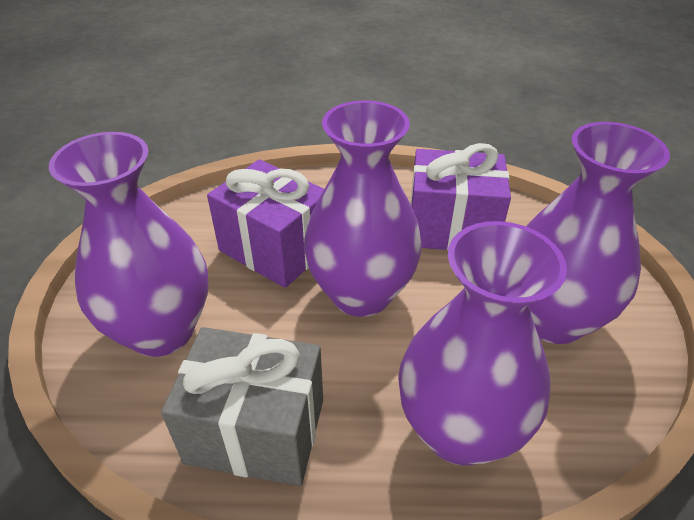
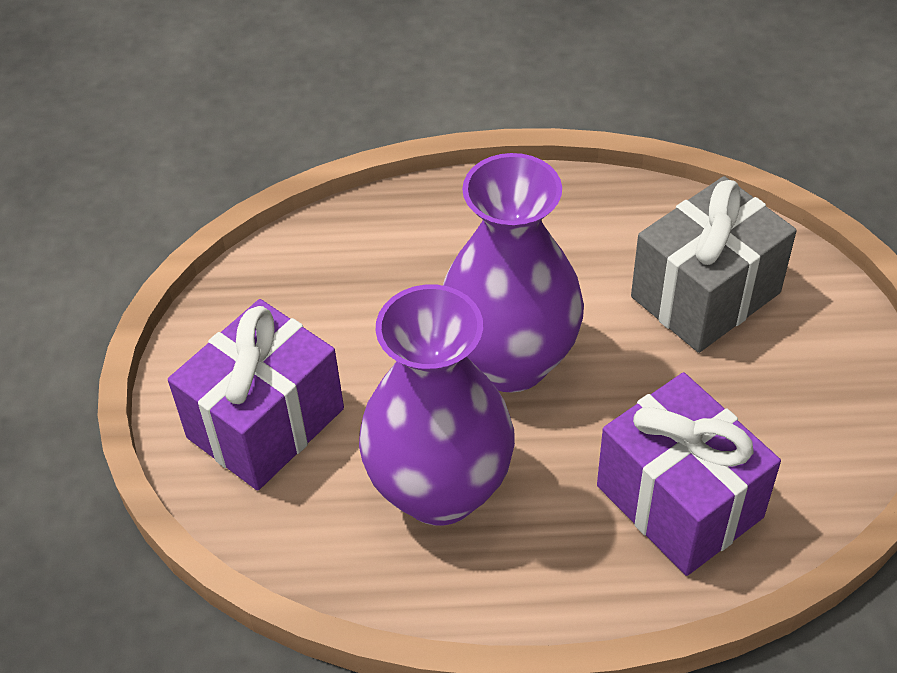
purple vase: 4 -> 2

